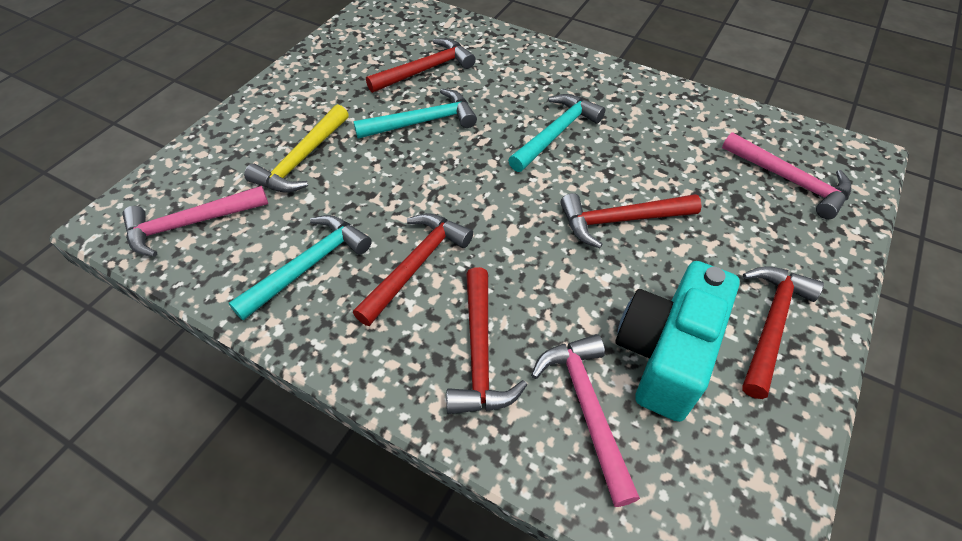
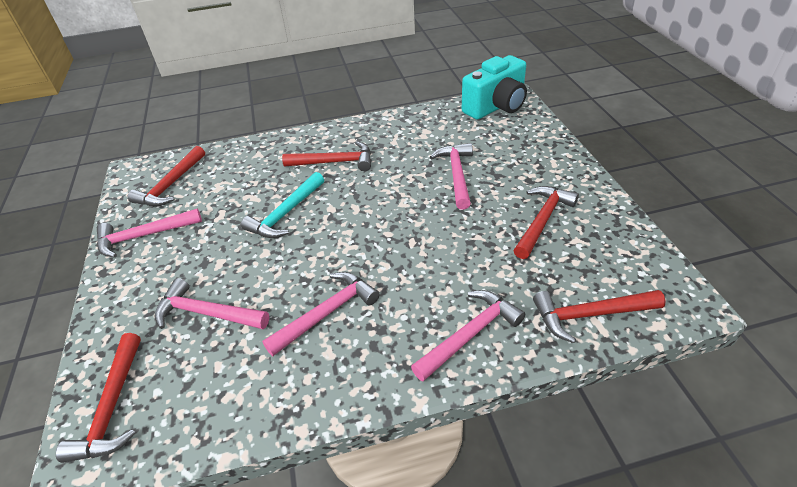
pink hammer: 3 -> 5
turquoise hammer: 3 -> 1
yellow hammer: 1 -> 0

